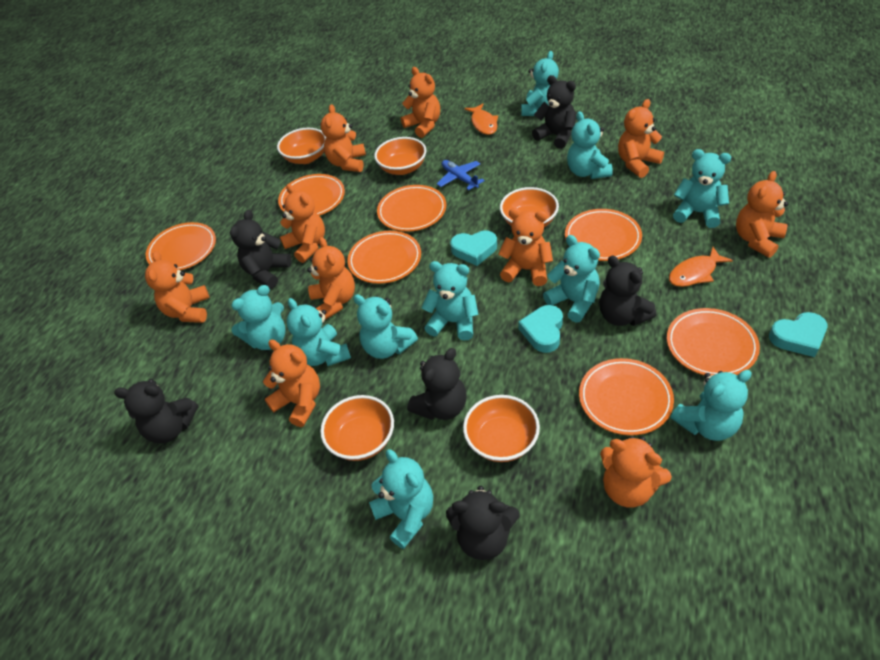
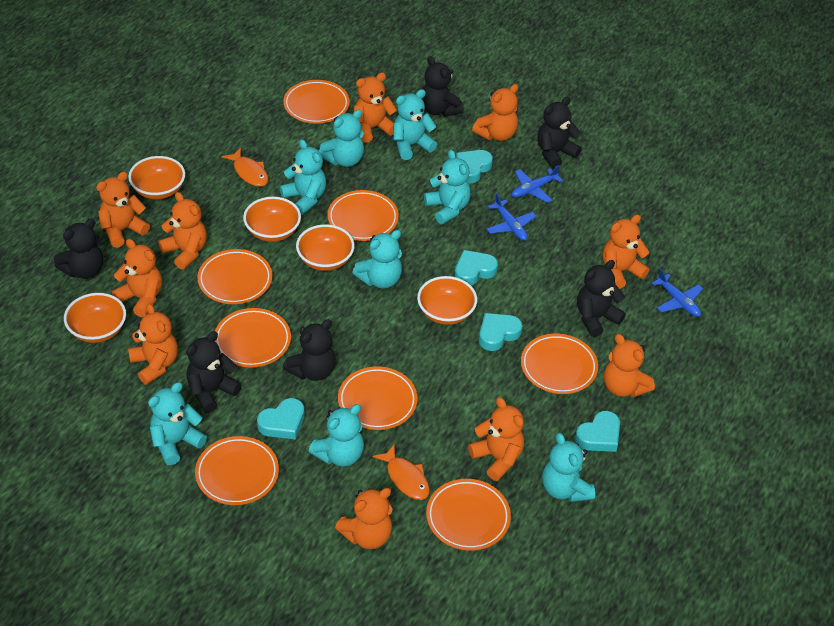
blue plane: 1 -> 3
orange plate: 7 -> 8
turquoise heart: 3 -> 5
turquoise teddy bear: 10 -> 8

